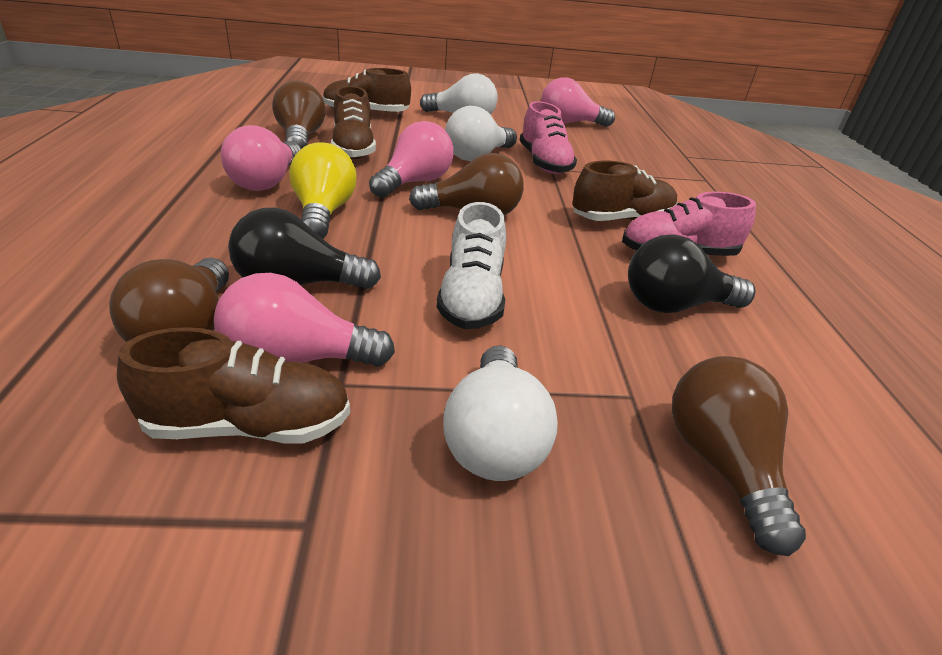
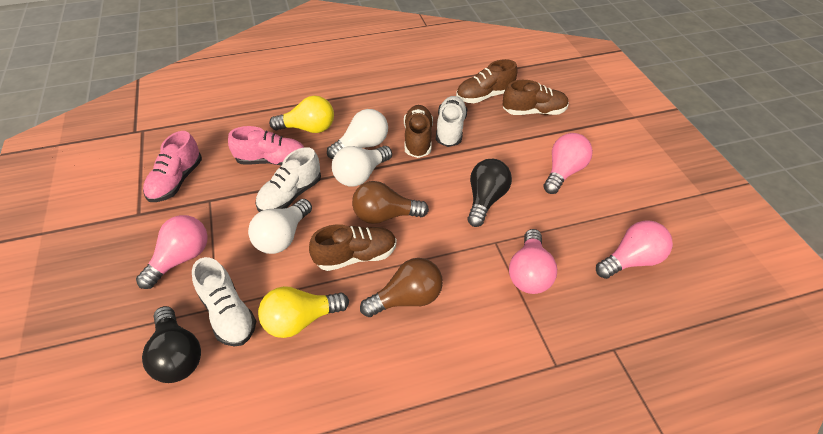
brown light bulb: 4 -> 2
white shoe: 1 -> 3
yellow light bulb: 1 -> 2

